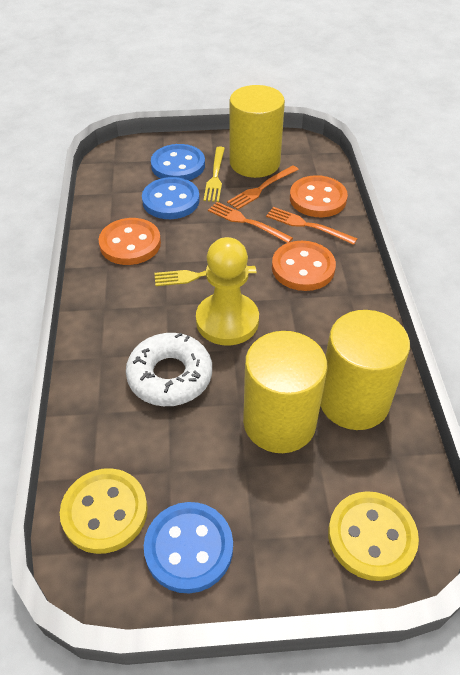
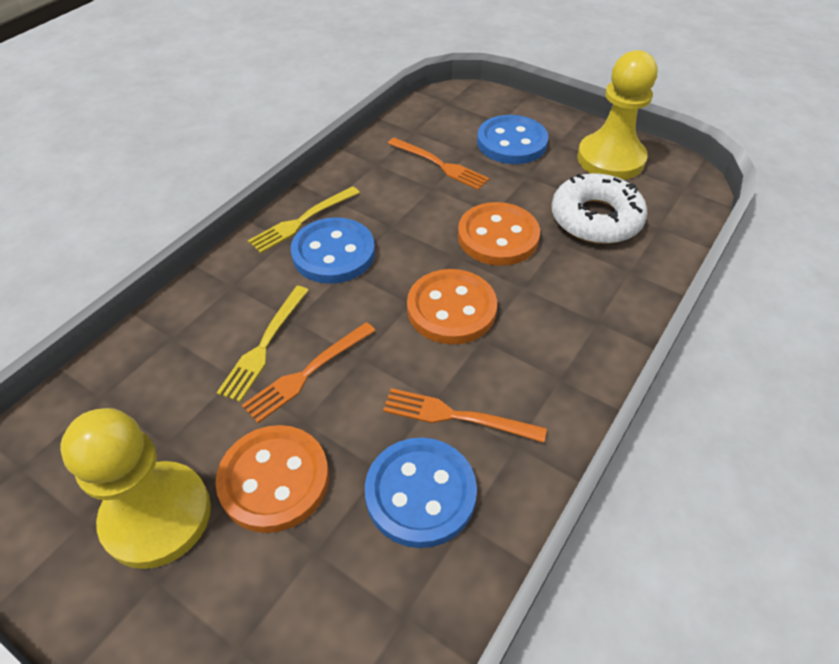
yellow button: 2 -> 0
yellow cylinder: 3 -> 0
yellow pawn: 1 -> 2

